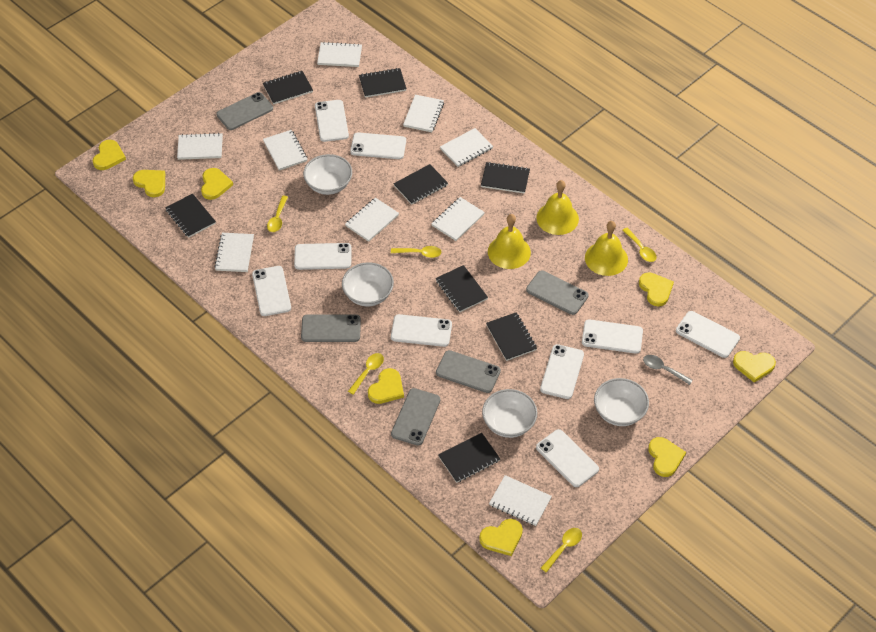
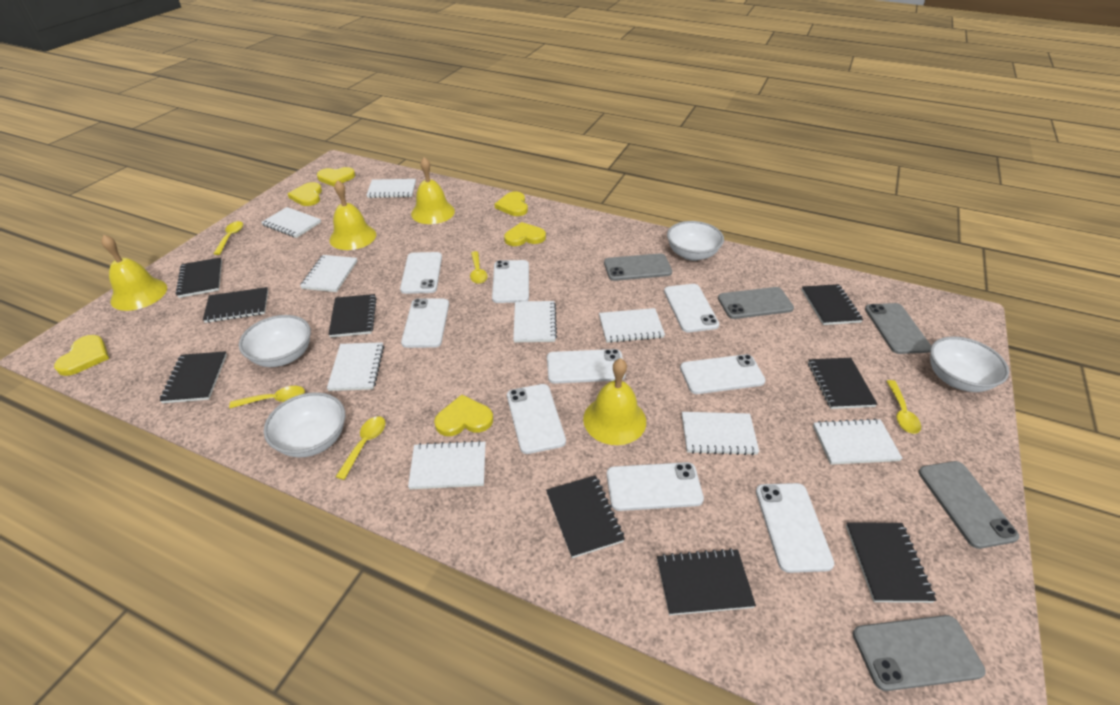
black notebook: 8 -> 9
grey spoon: 1 -> 0
yellow bell: 3 -> 4
yellow heart: 8 -> 6

